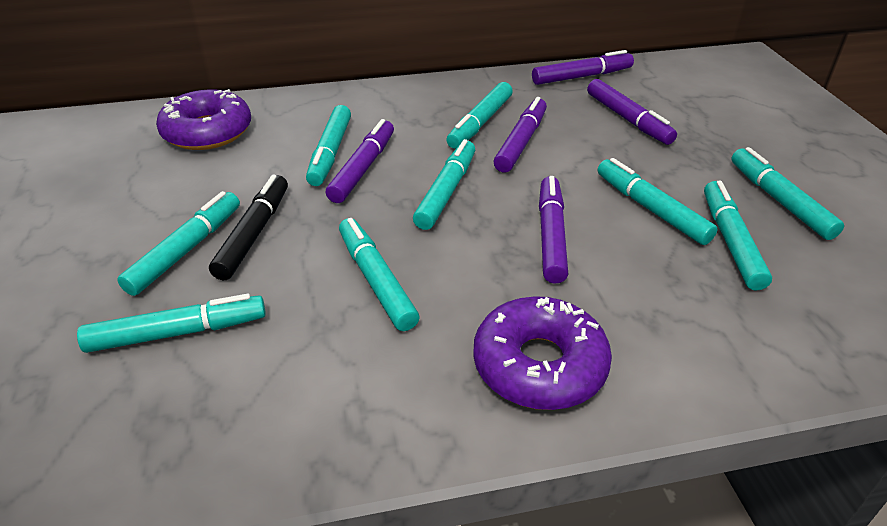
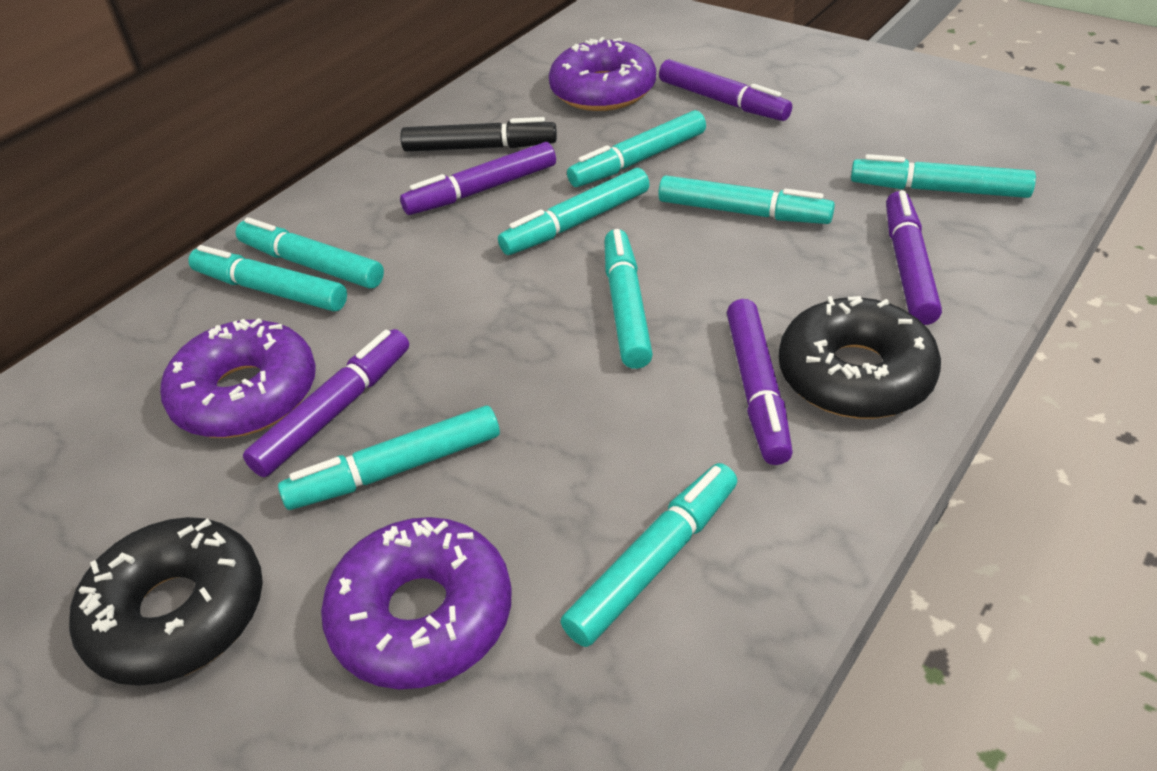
black donut: 0 -> 2
purple donut: 2 -> 3

